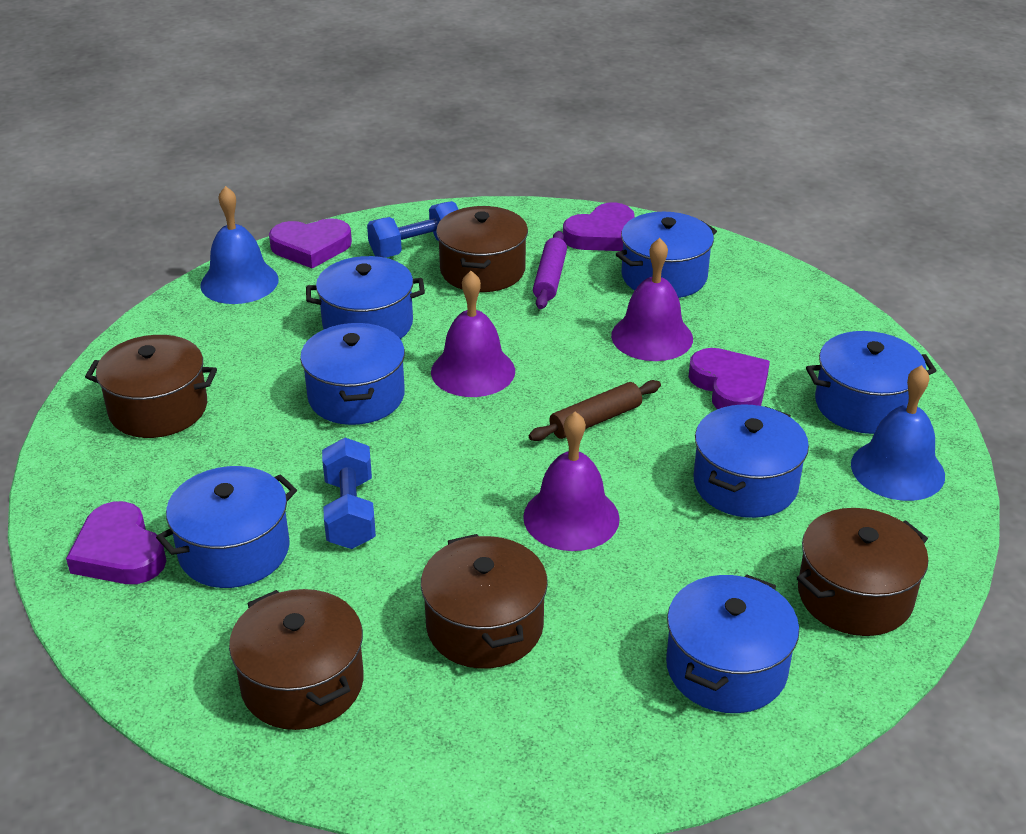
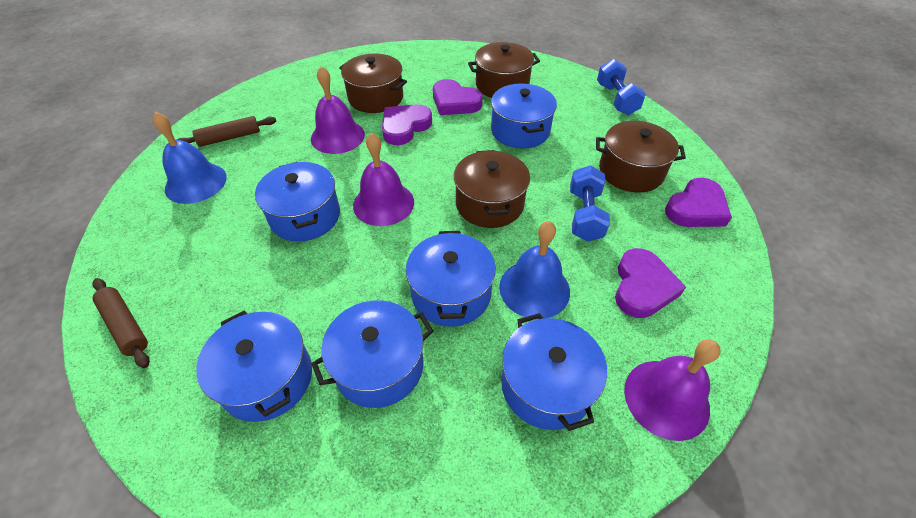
blue pot: 7 -> 6
brown pot: 5 -> 4
brown rolling pin: 1 -> 2
purple rolling pin: 1 -> 0

